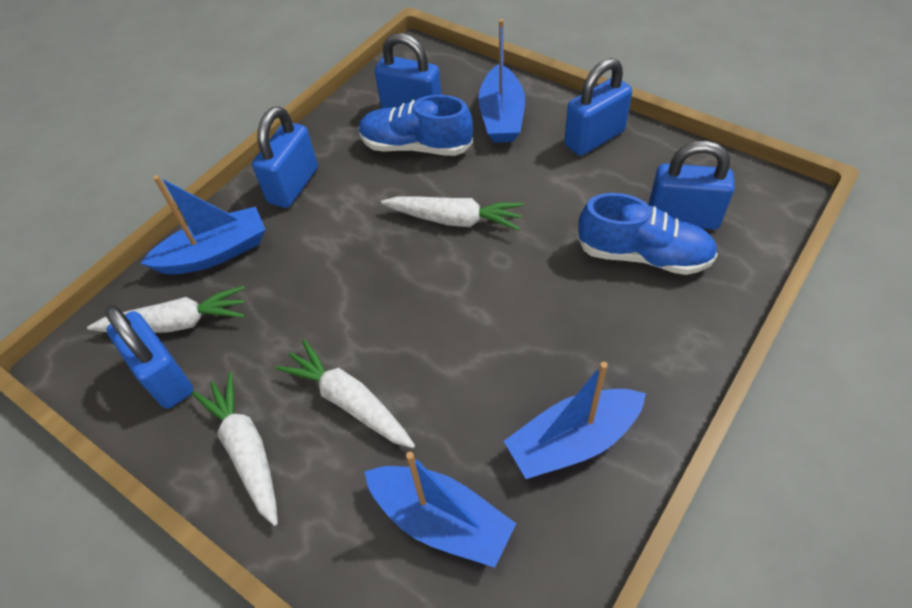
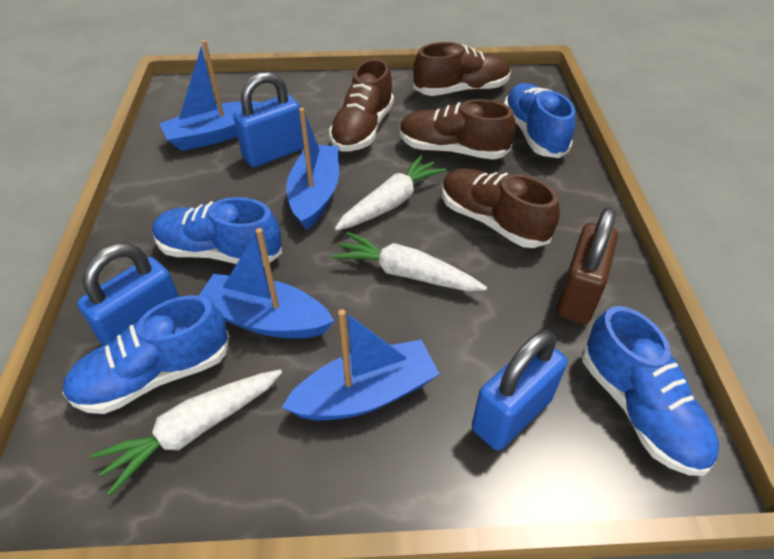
blue padlock: 5 -> 3
blue shoe: 2 -> 4
brown padlock: 0 -> 1
brown shoe: 0 -> 4
white carrot: 4 -> 3

